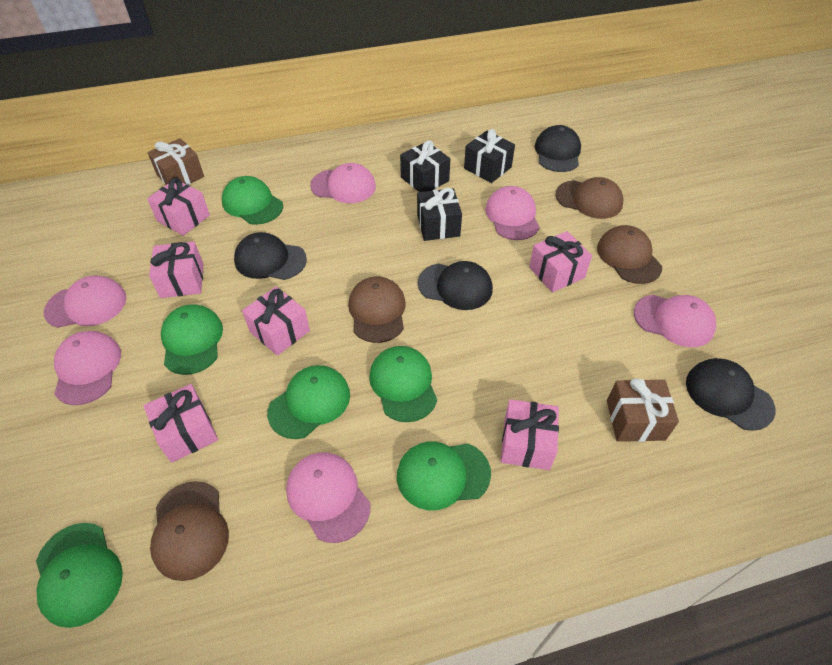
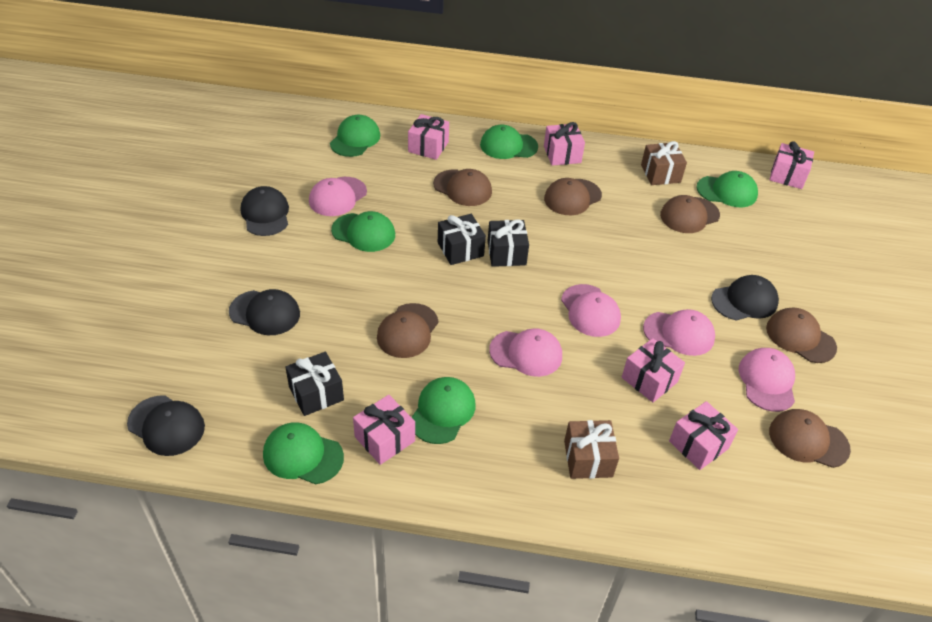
brown cap: 4 -> 6
pink cap: 6 -> 5

